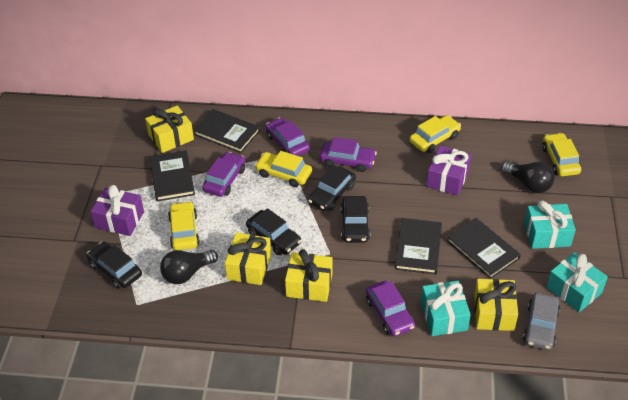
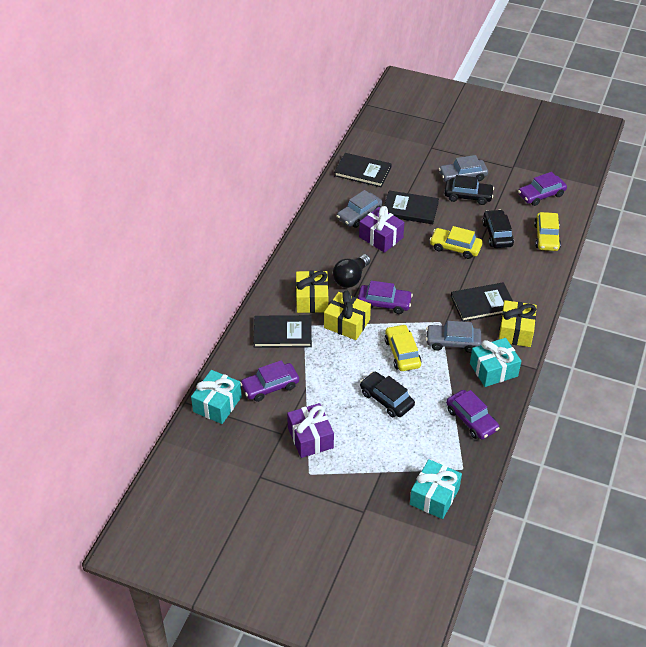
black car: 4 -> 3
black light bulb: 2 -> 1
grey car: 1 -> 3
yellow car: 4 -> 3
yellow gift: 4 -> 3

